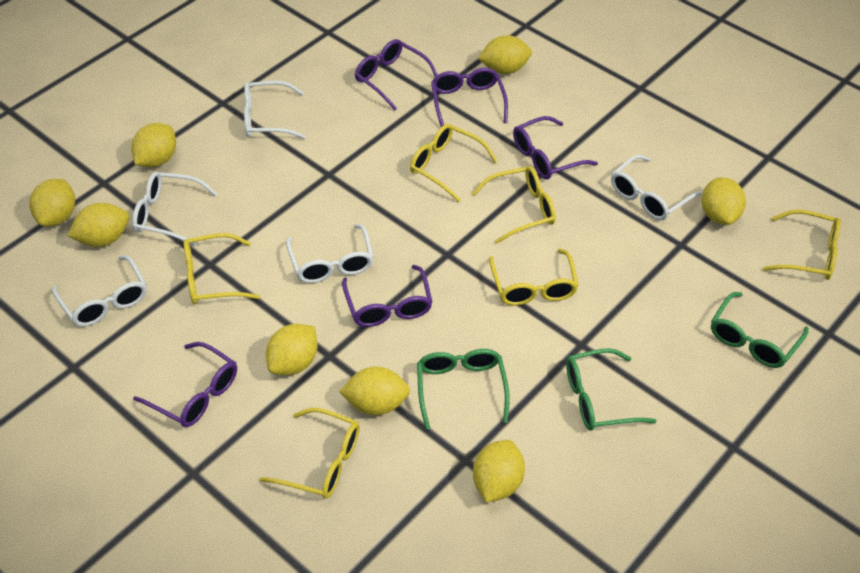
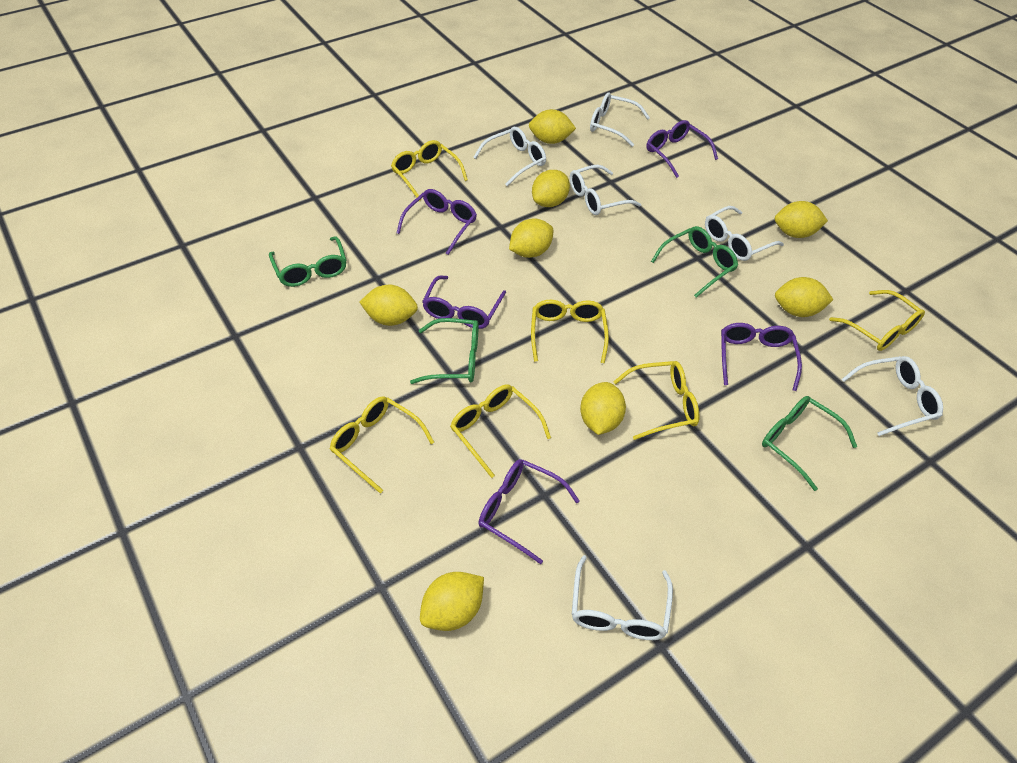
green glasses: 3 -> 4
white glasses: 5 -> 6

